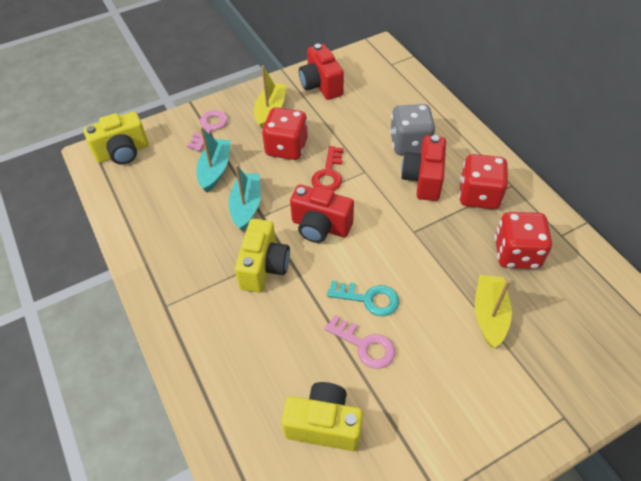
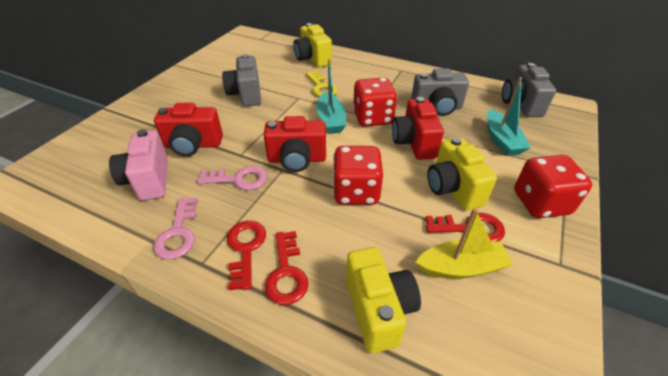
grey camera: 0 -> 3
grey dice: 1 -> 0
pink camera: 0 -> 1
red key: 1 -> 3
turquoise key: 1 -> 0
yellow boat: 2 -> 1
yellow key: 0 -> 1

